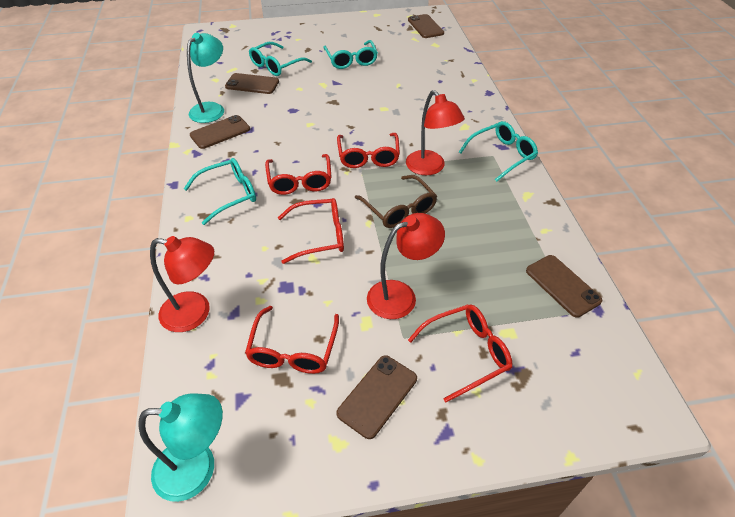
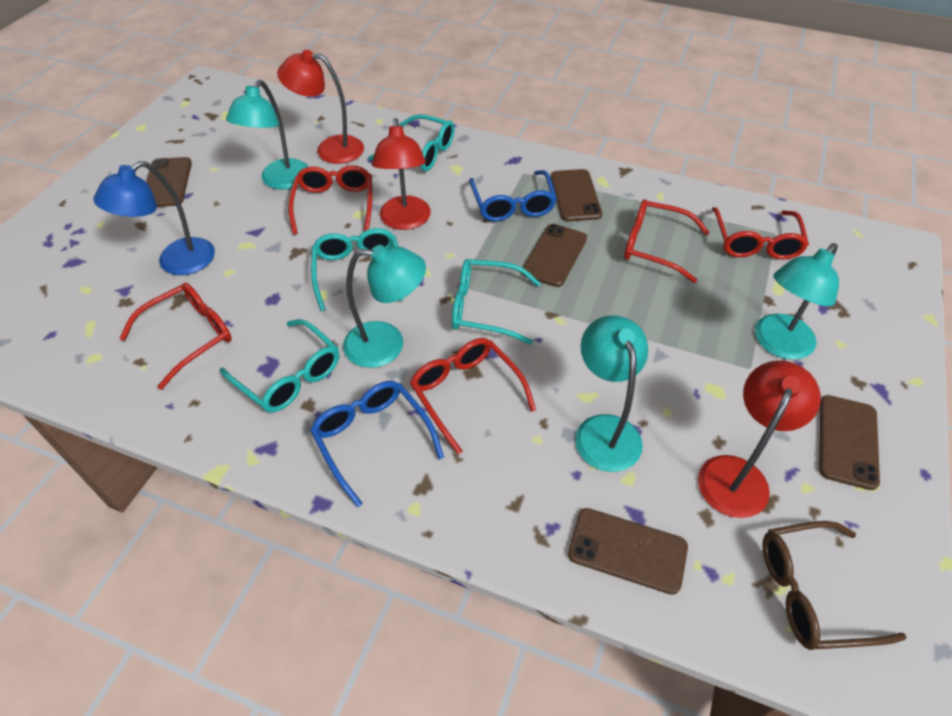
blue glasses: 0 -> 2
blue lamp: 0 -> 1
turquoise lamp: 2 -> 4

